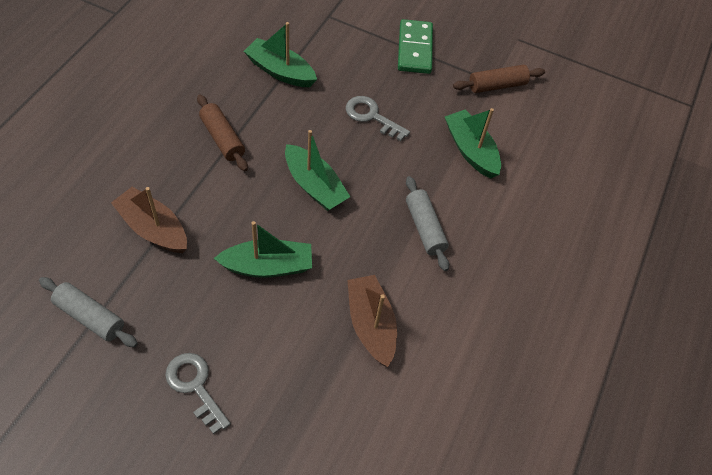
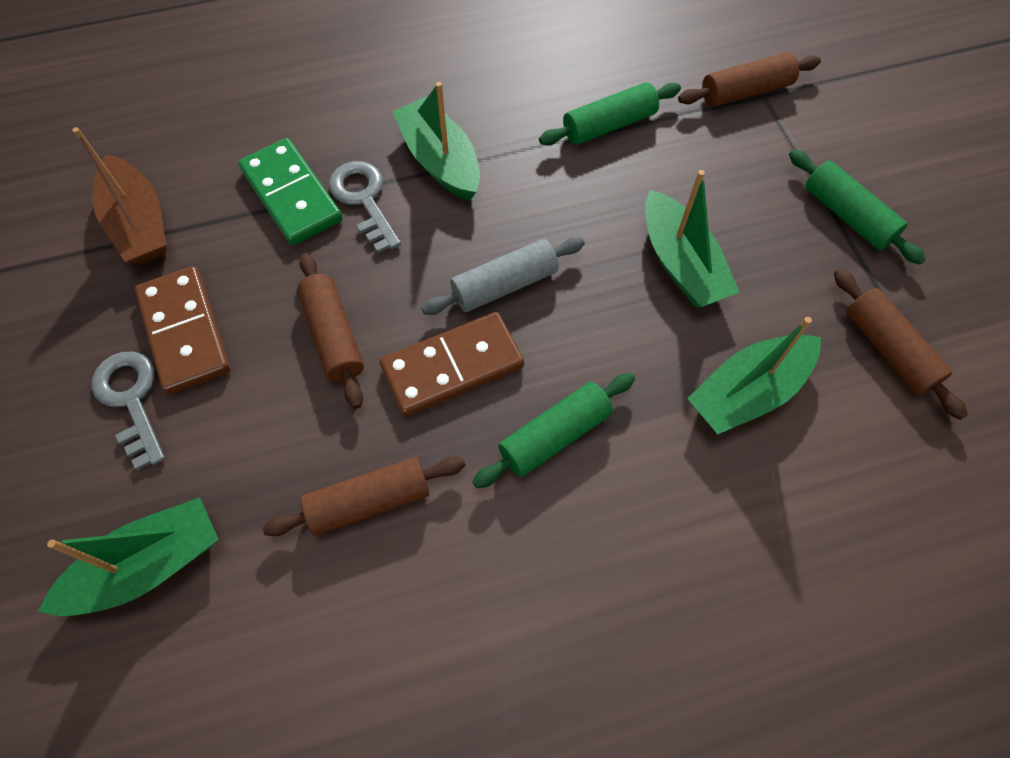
brown boat: 2 -> 1
brown domino: 0 -> 2
brown rolling pin: 2 -> 4
green rolling pin: 0 -> 3
grey rolling pin: 2 -> 1

